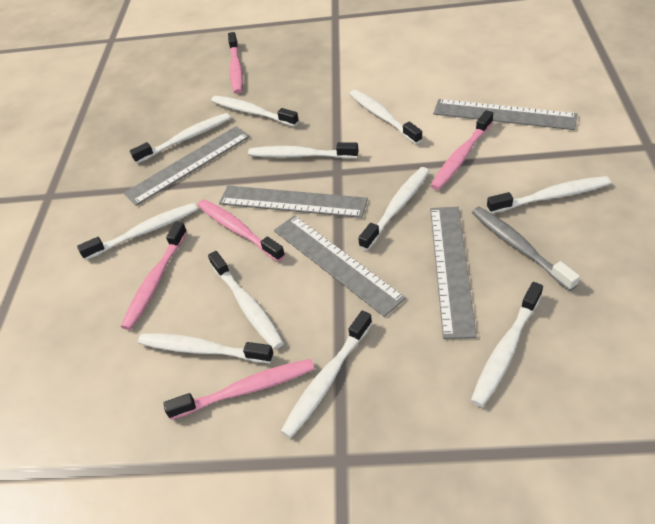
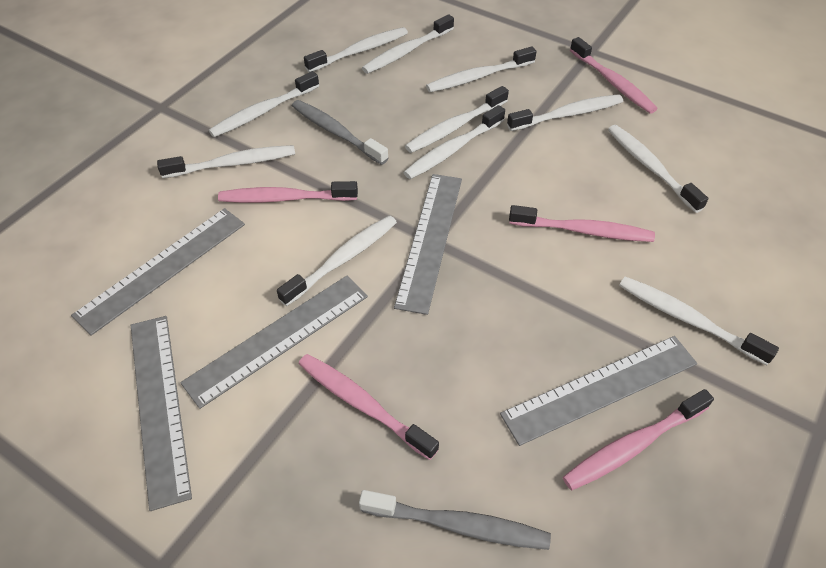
grey toothbrush: 1 -> 2

